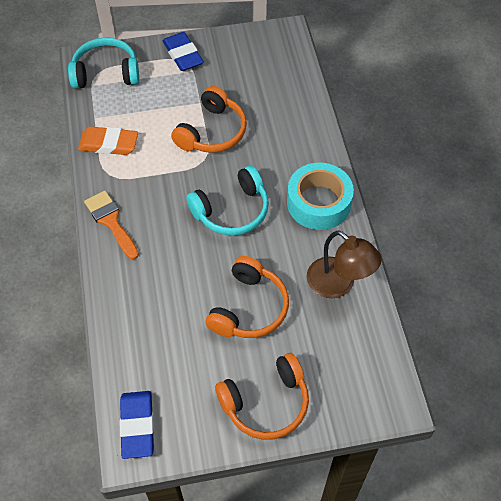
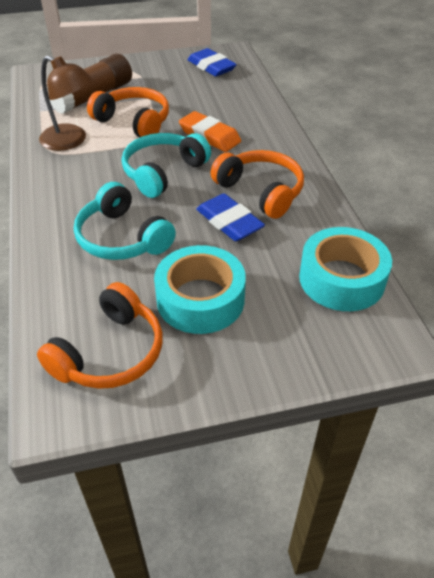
brown glue stick: 0 -> 1
orange brush: 1 -> 0
turquoise tape: 1 -> 2

